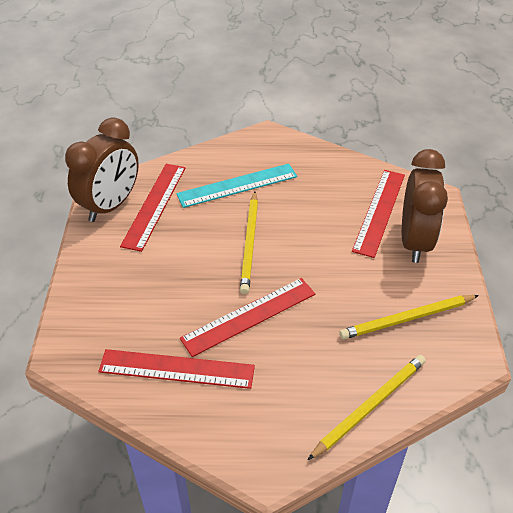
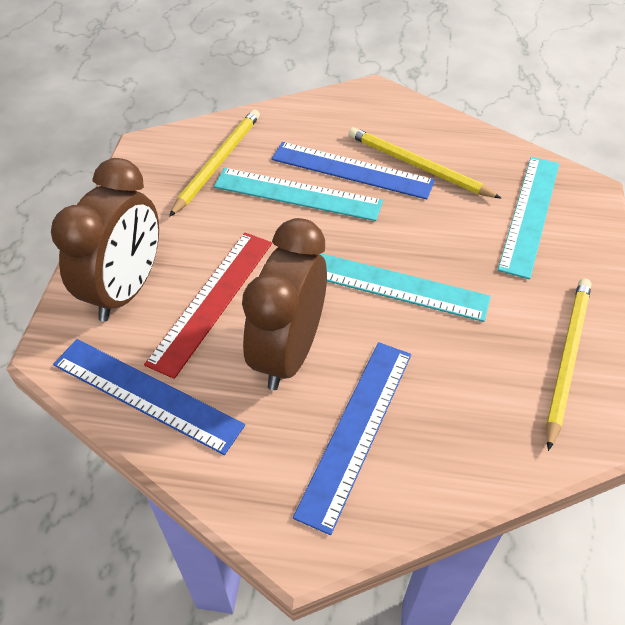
blue ruler: 0 -> 3
red ruler: 4 -> 1
turquoise ruler: 1 -> 3

